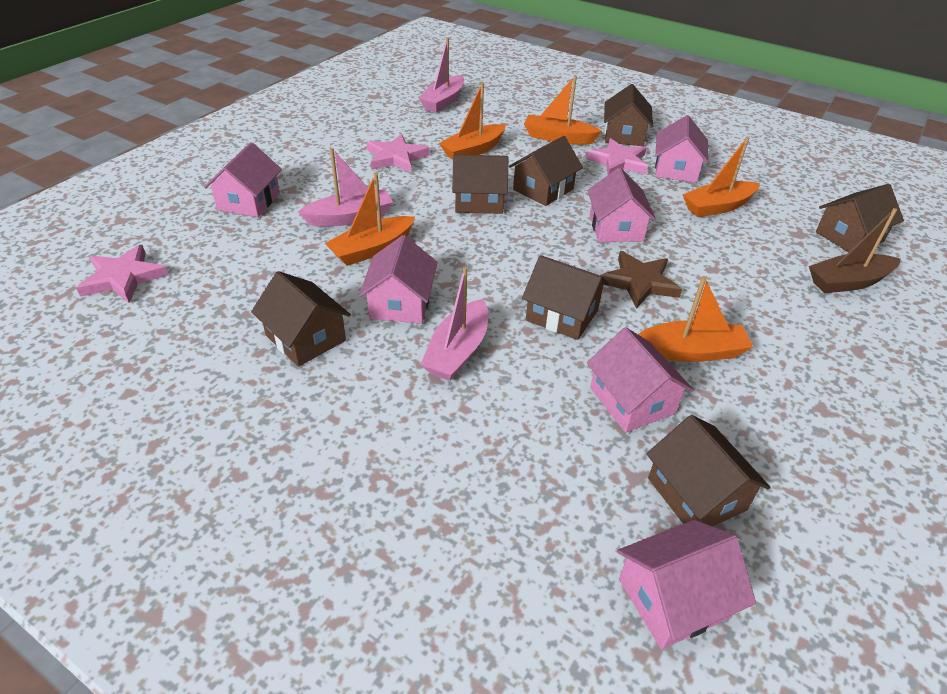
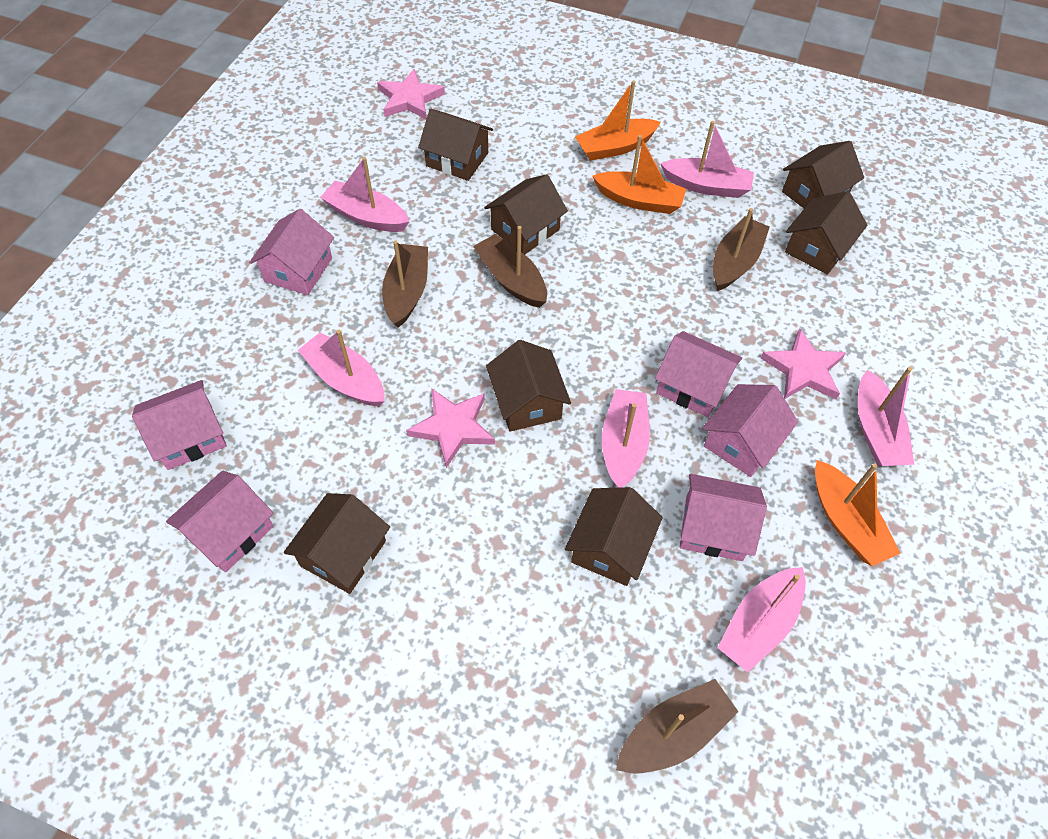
brown boat: 1 -> 4
brown star: 1 -> 0
orange boat: 5 -> 3
pink boat: 3 -> 6

